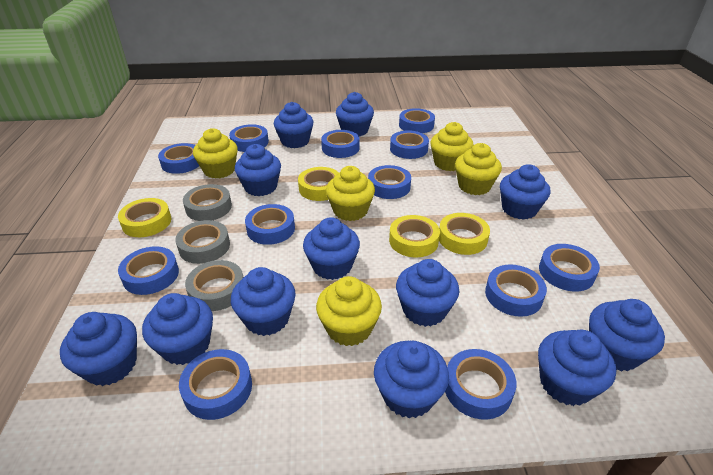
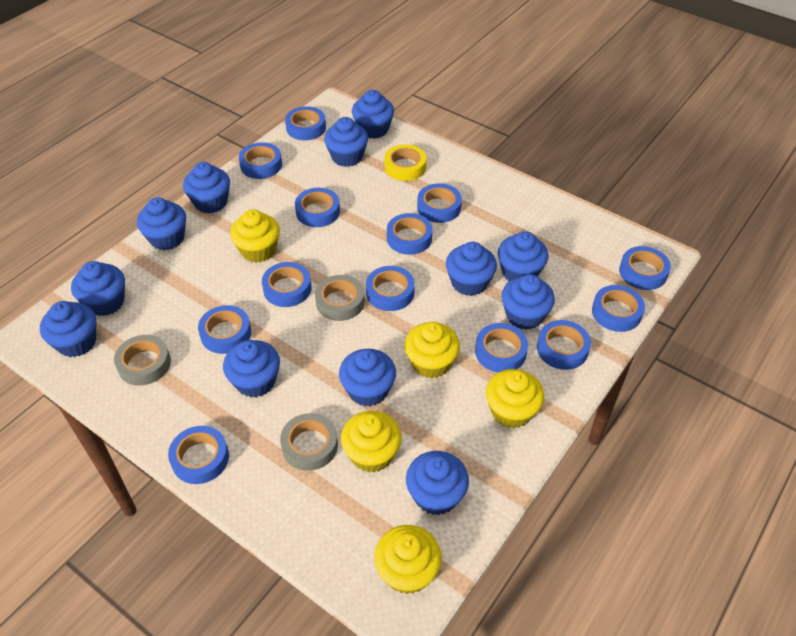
blue tape: 12 -> 13
yellow tape: 4 -> 1

